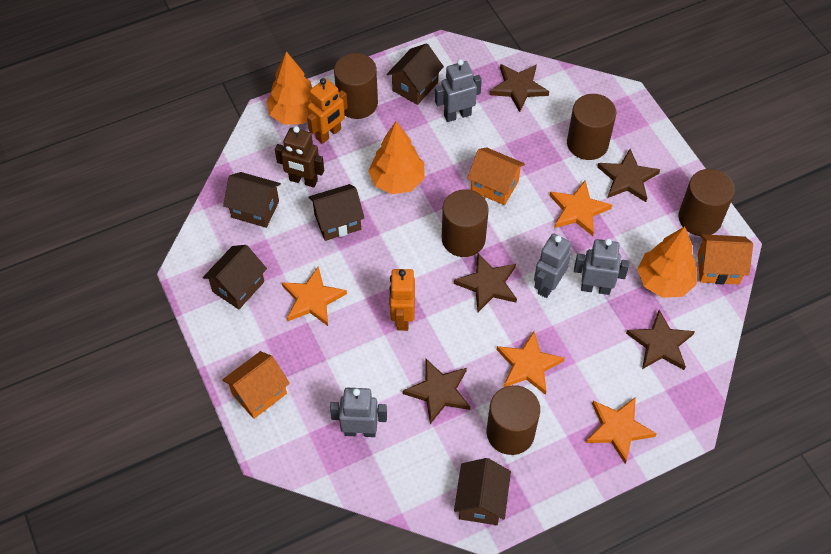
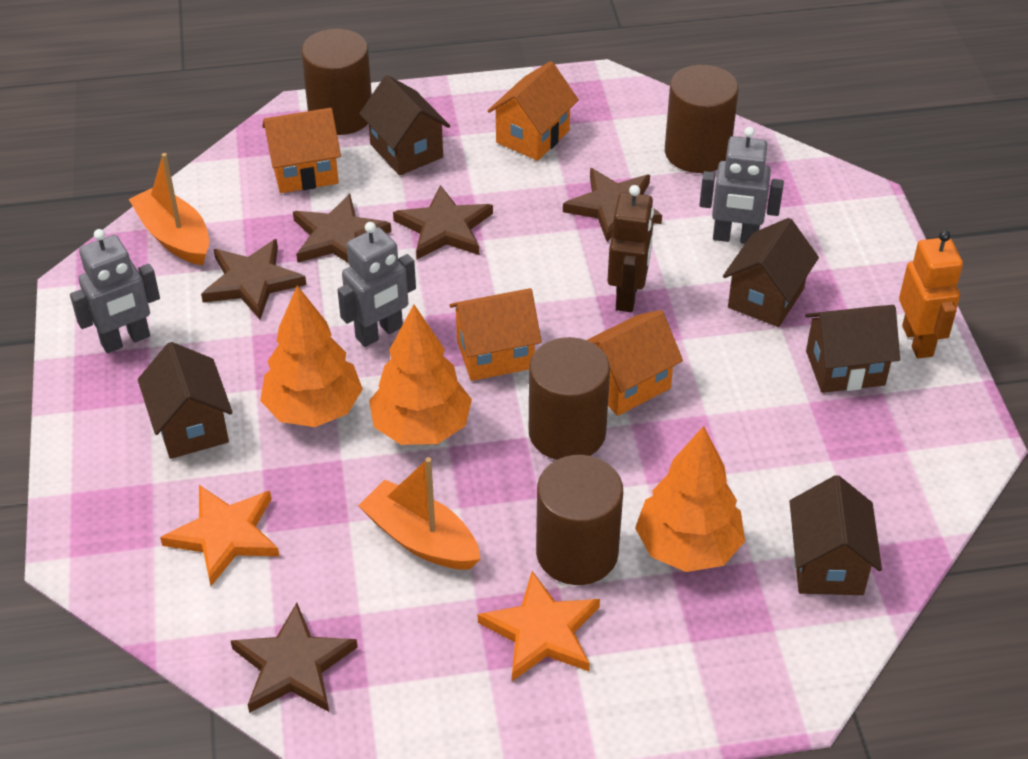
brown cylinder: 5 -> 4
grey robot: 4 -> 3
orange boat: 0 -> 2
orange house: 3 -> 4
orange robot: 2 -> 1
orange star: 4 -> 2

